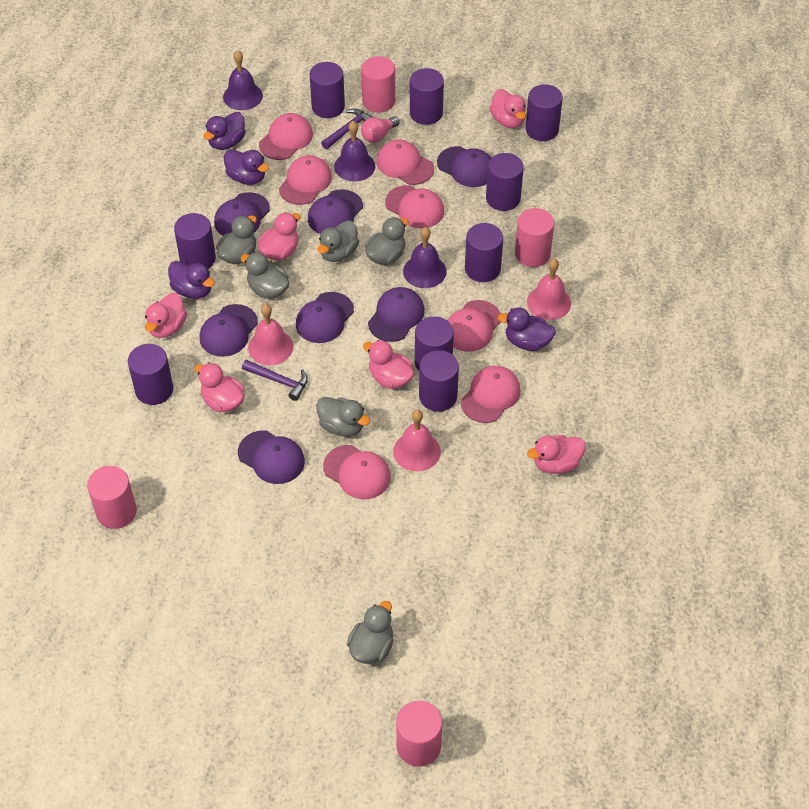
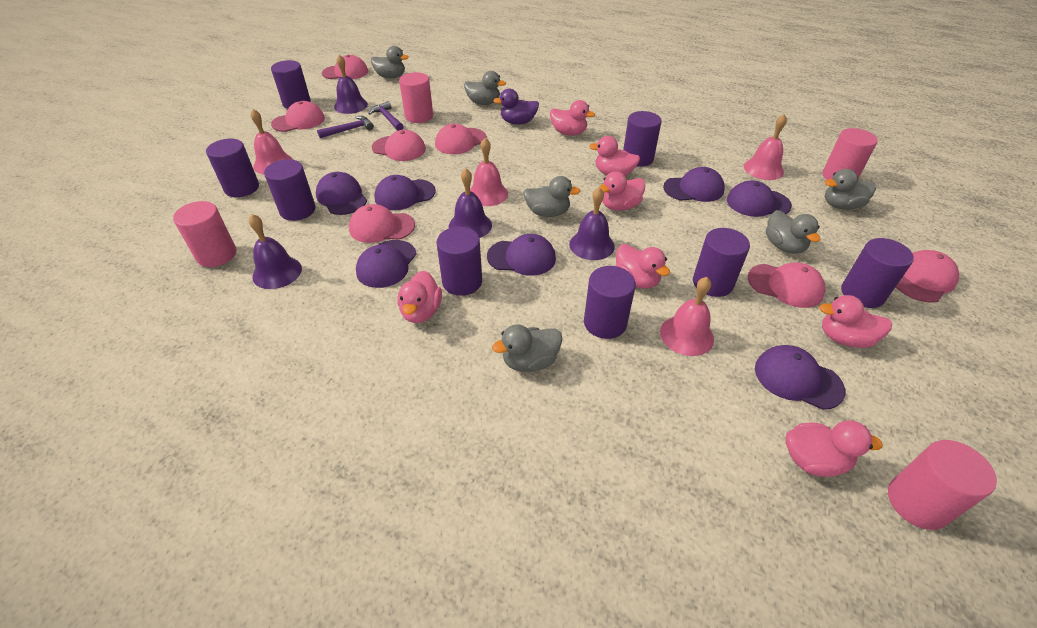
pink bell: 3 -> 4
pink duck: 6 -> 7
pink light bulb: 1 -> 0
purple bell: 3 -> 4
purple cylinder: 9 -> 8
purple duck: 4 -> 1

